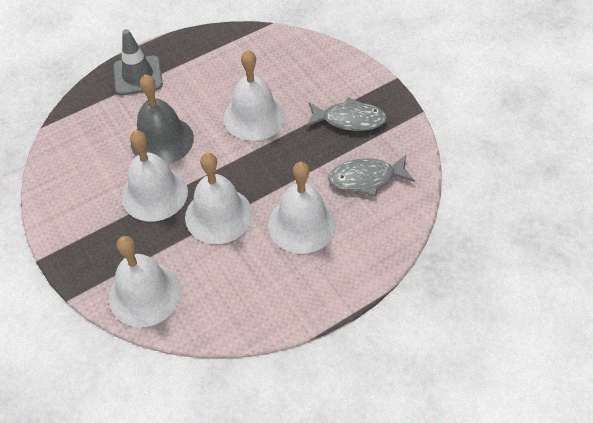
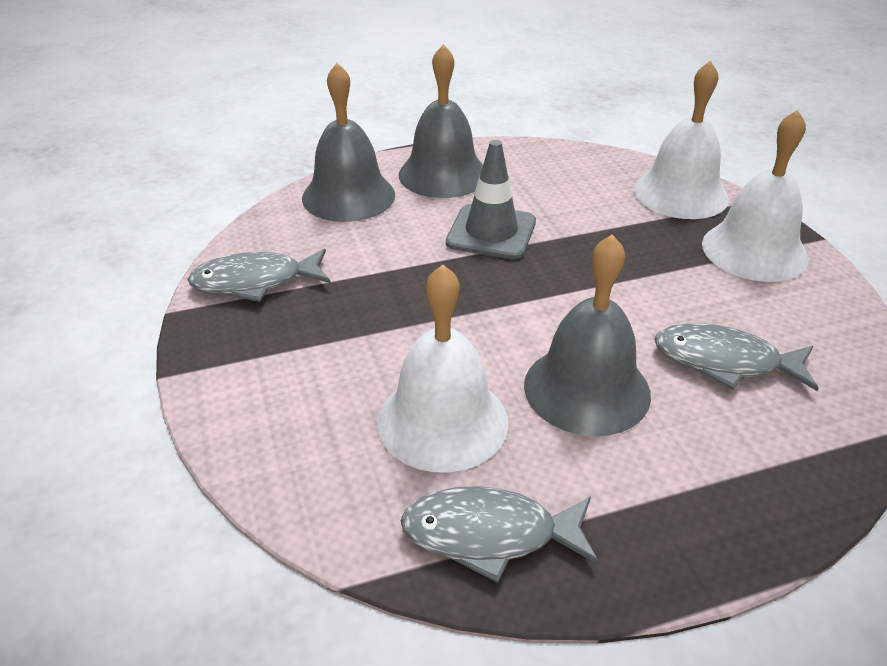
grey bell: 1 -> 3
grey fish: 2 -> 3
white bell: 5 -> 3

